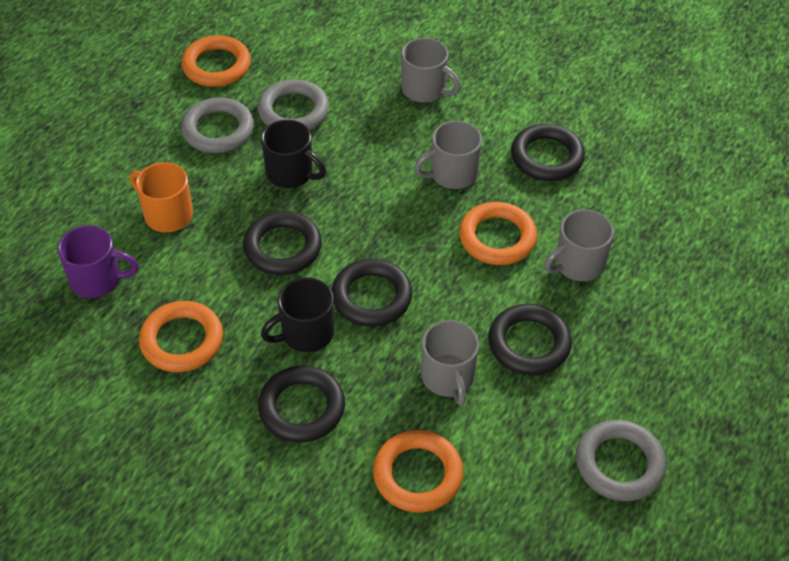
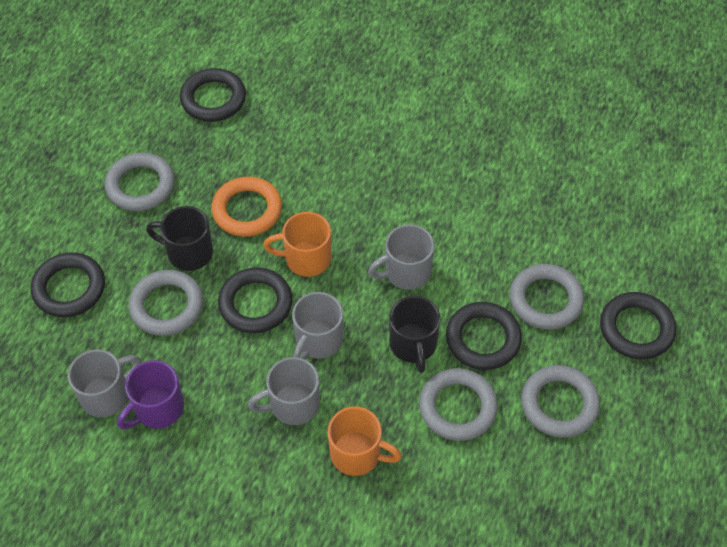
grey ring: 3 -> 5
orange mug: 1 -> 2
orange ring: 4 -> 1

